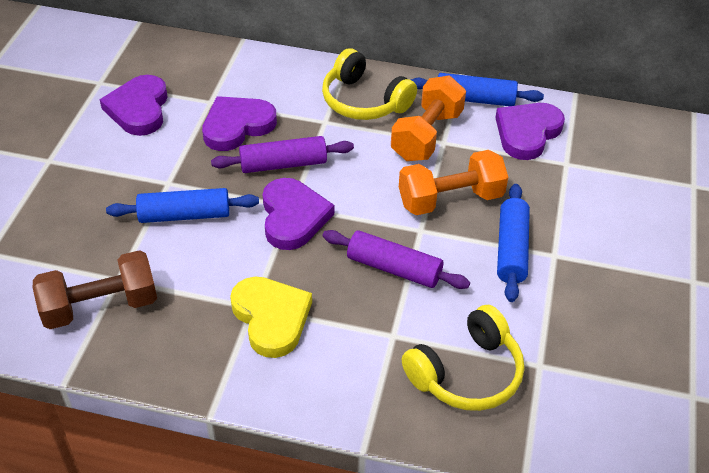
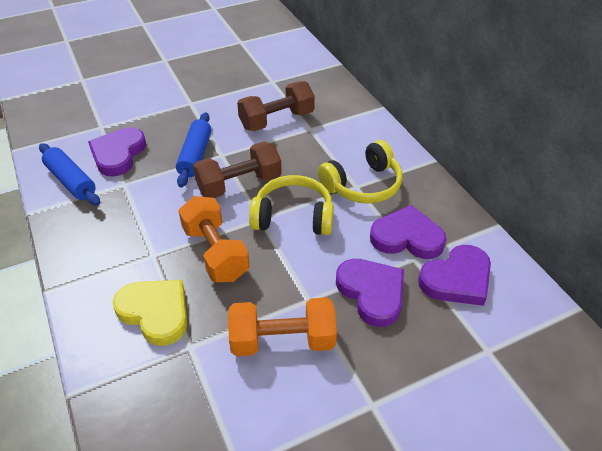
blue rolling pin: 3 -> 2
brown dumbbell: 1 -> 2
purple rolling pin: 2 -> 0

